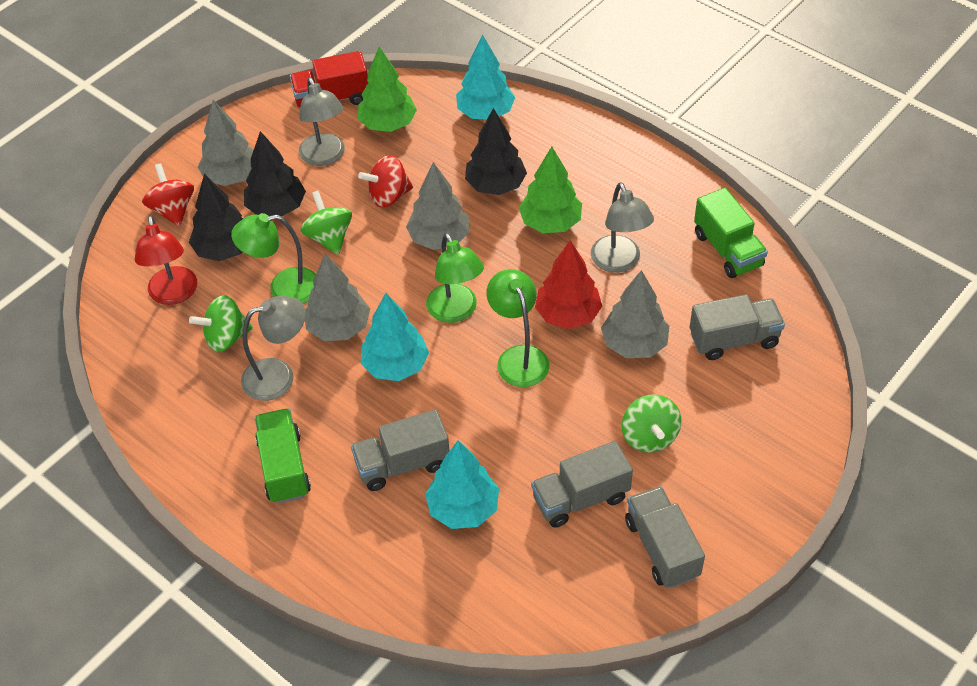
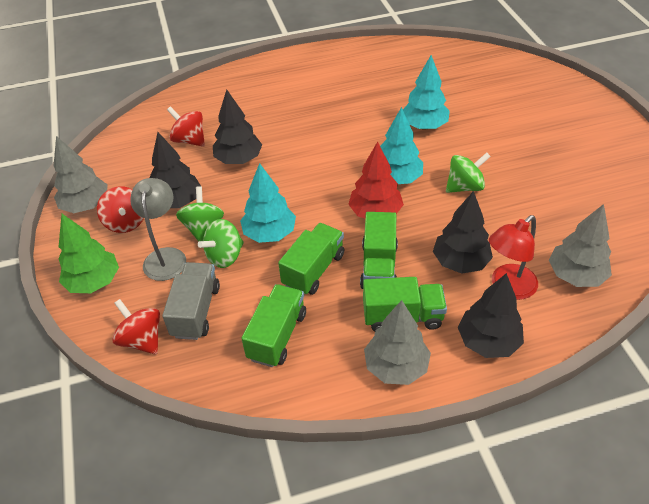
black tree: 3 -> 4
green lamp: 3 -> 0
green tree: 2 -> 1
green truck: 2 -> 4
grey lamp: 3 -> 1
grey tree: 4 -> 3
grey truck: 4 -> 1
red spinning top: 2 -> 3
red truck: 1 -> 0

